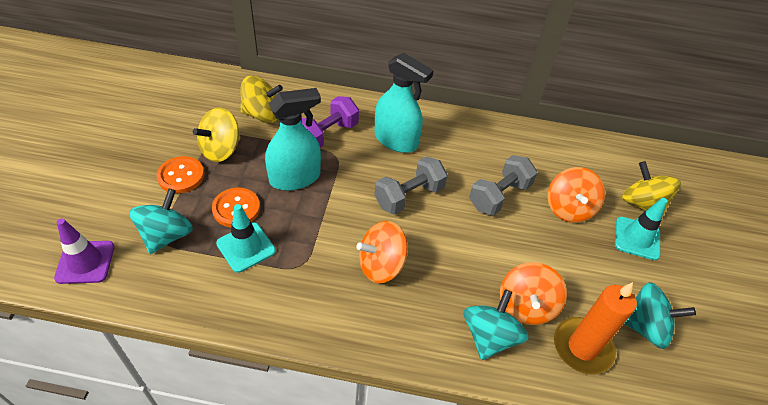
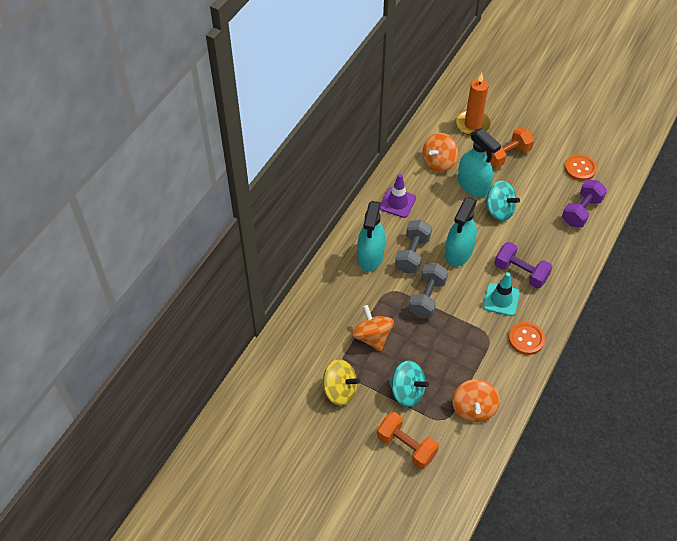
orange dumbbell: 0 -> 2
purple dumbbell: 1 -> 2
turquoise spinning top: 3 -> 2
turquoise spray bottle: 2 -> 3
turquoise traffic cone: 2 -> 1
yellow spinning top: 3 -> 1

